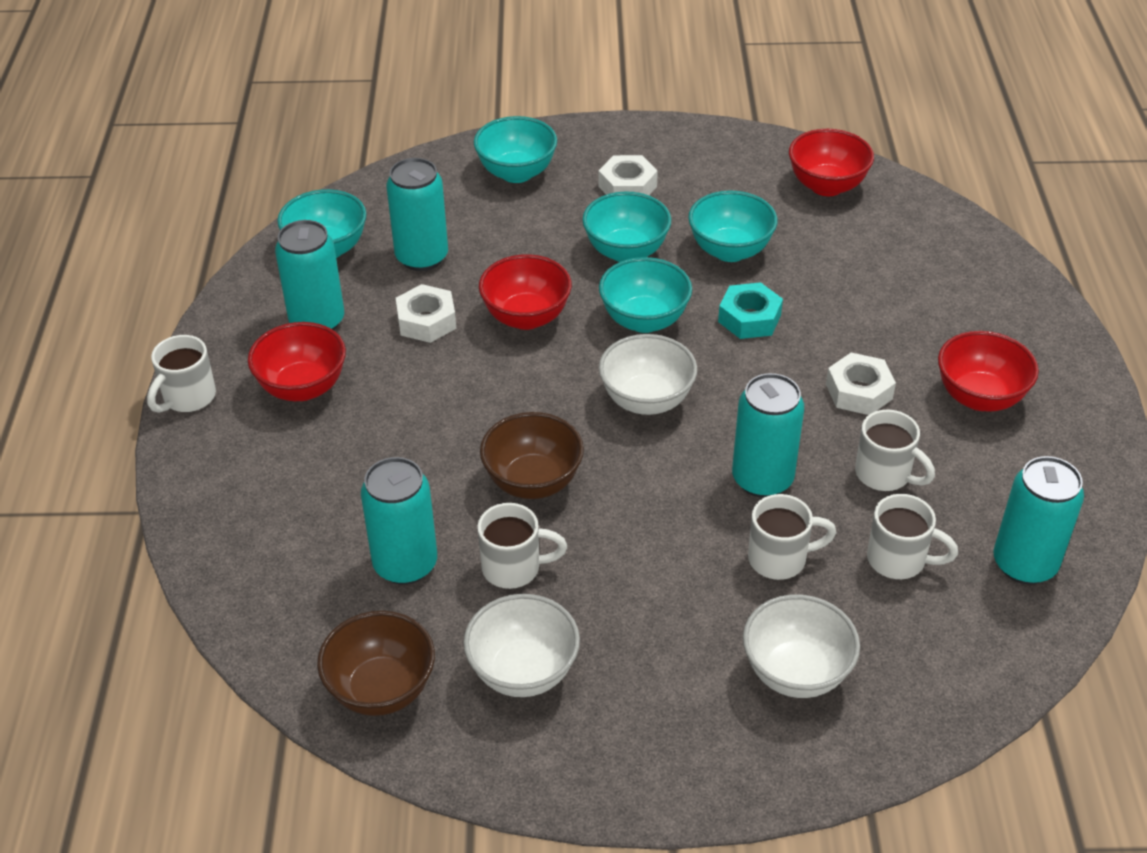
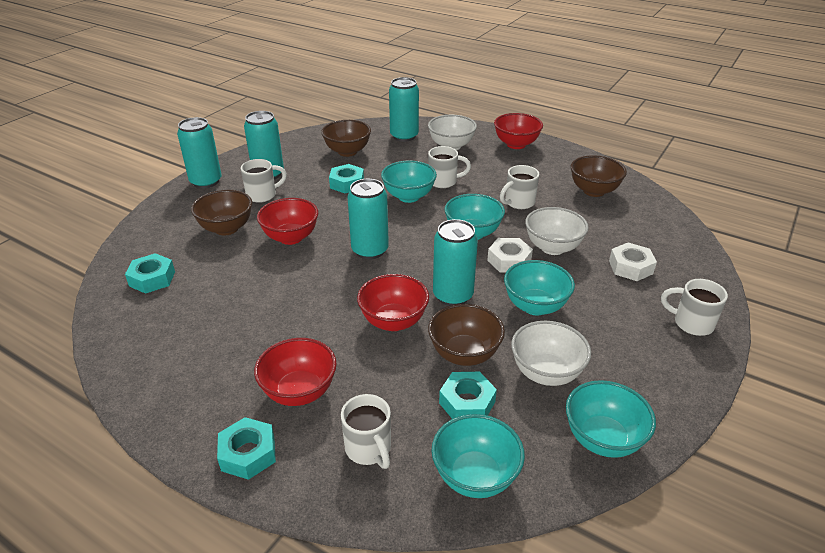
brown bowl: 2 -> 4
turquoise nut: 1 -> 4
white nut: 3 -> 2

